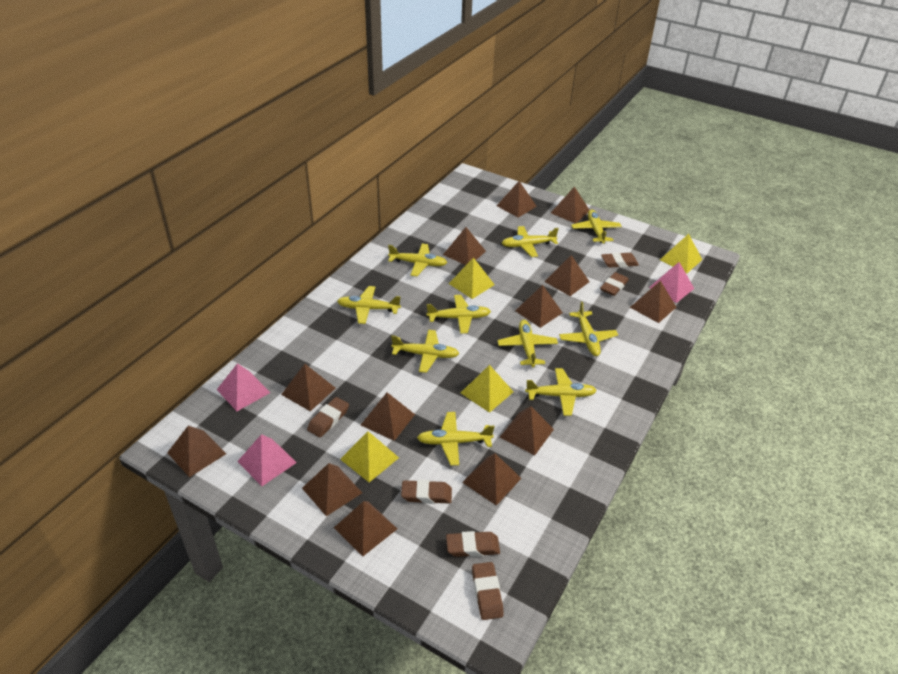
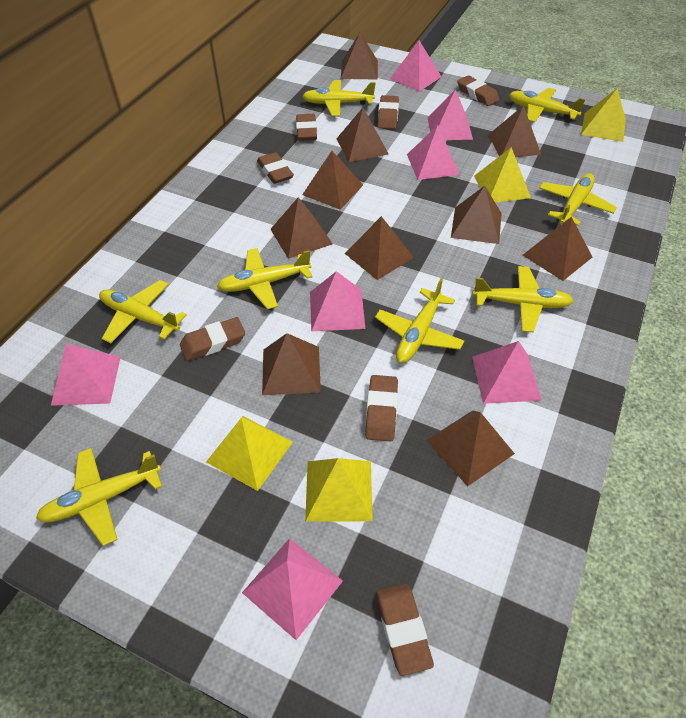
brown eraser: 6 -> 7
brown pyramid: 13 -> 10
pink pyramid: 3 -> 7
yellow plane: 10 -> 8

